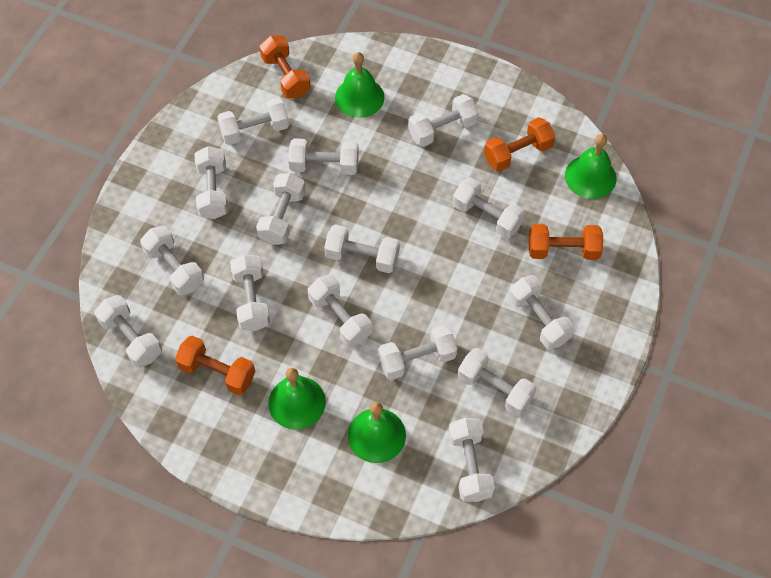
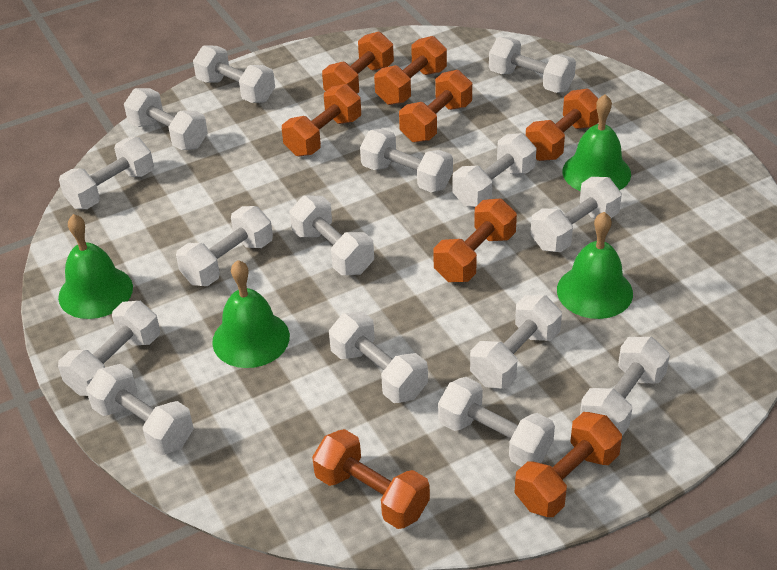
orange dumbbell: 4 -> 8

